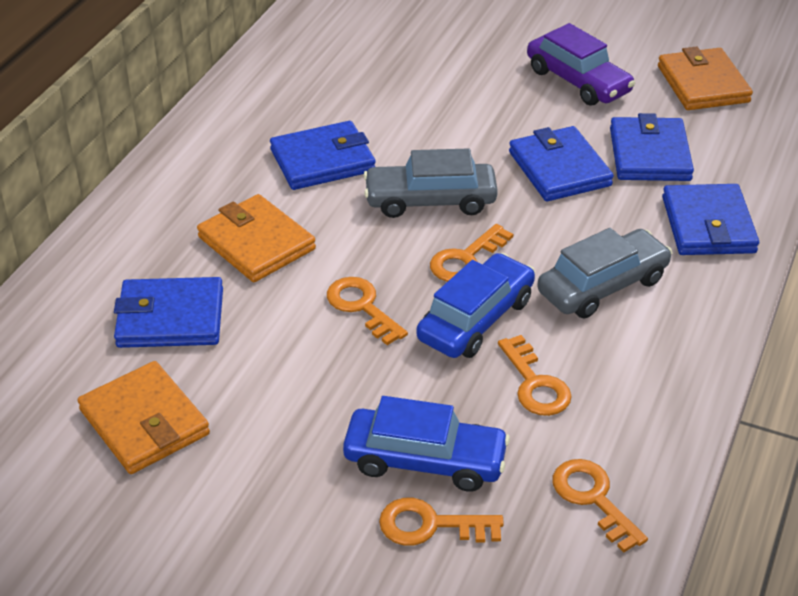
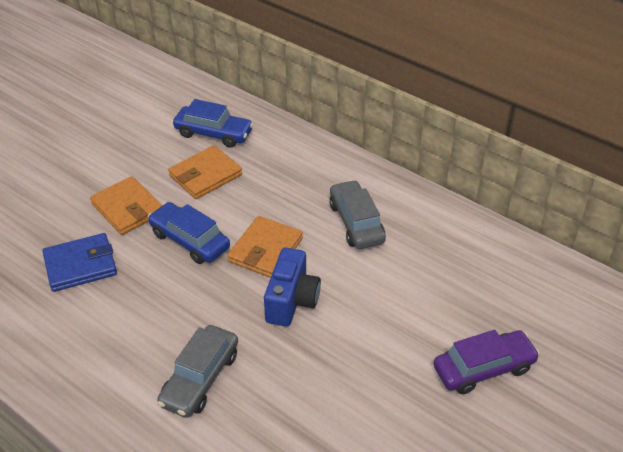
blue camera: 0 -> 1
blue wallet: 5 -> 1
orange key: 5 -> 0

